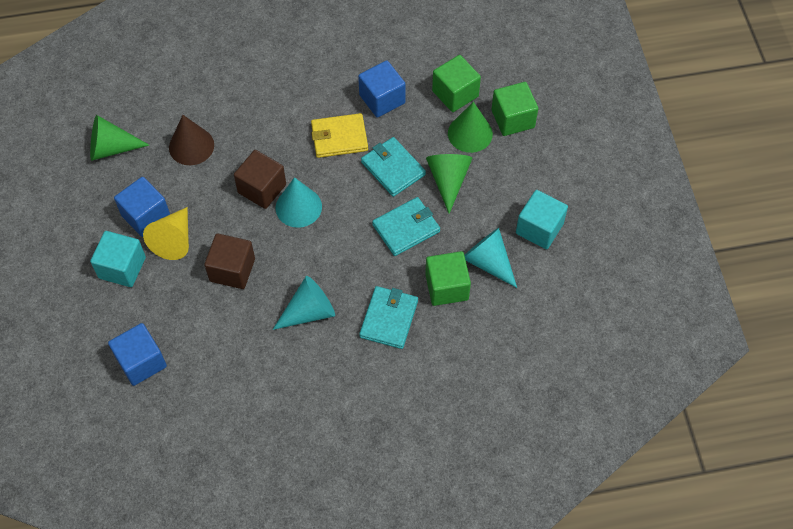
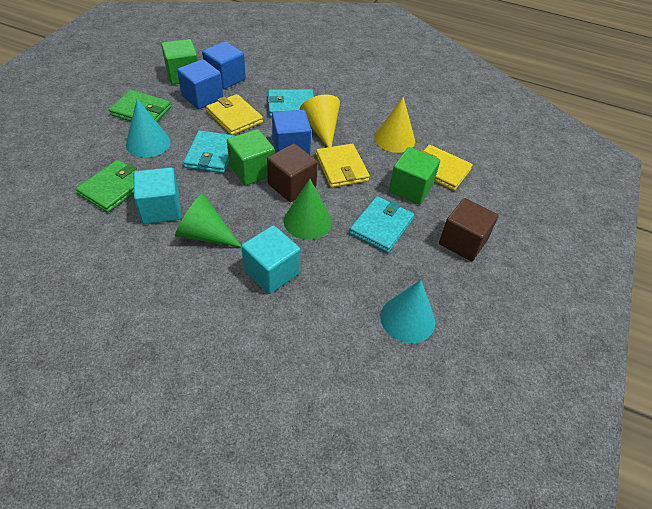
brown cone: 1 -> 0
green cone: 3 -> 2
green wallet: 0 -> 2
turquoise cone: 3 -> 2
yellow cone: 1 -> 2
yellow wallet: 1 -> 3

